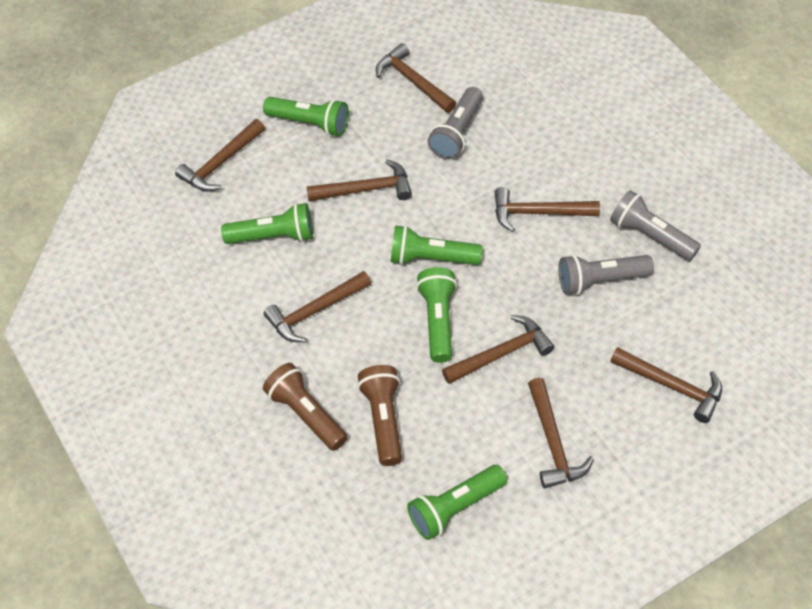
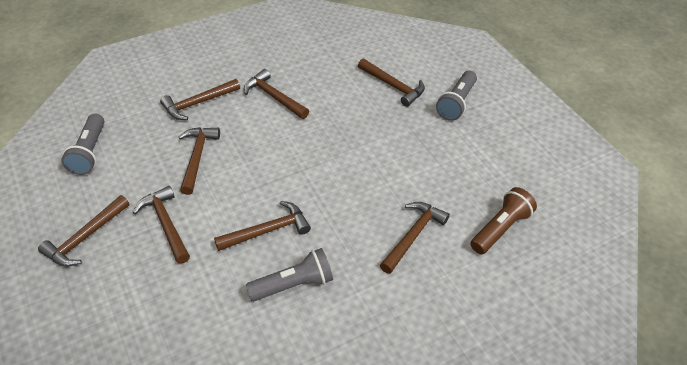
brown flashlight: 2 -> 1
green flashlight: 5 -> 0

